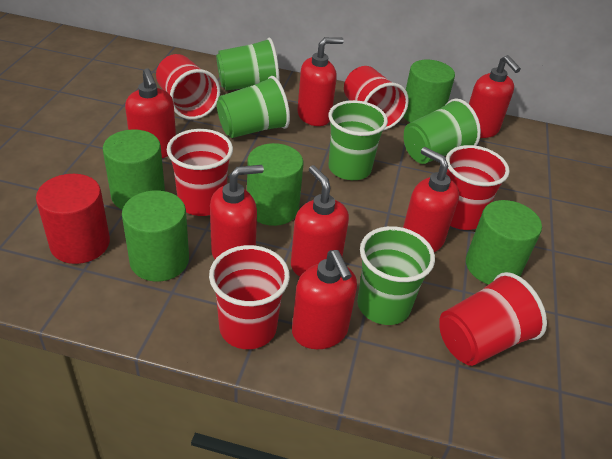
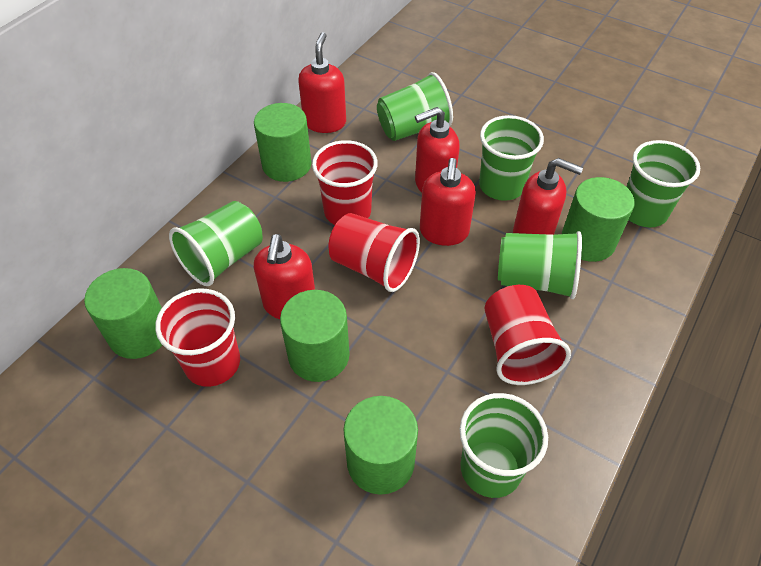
green cup: 5 -> 6
red cup: 6 -> 4
red cylinder: 1 -> 0
red soap dispenser: 7 -> 5

